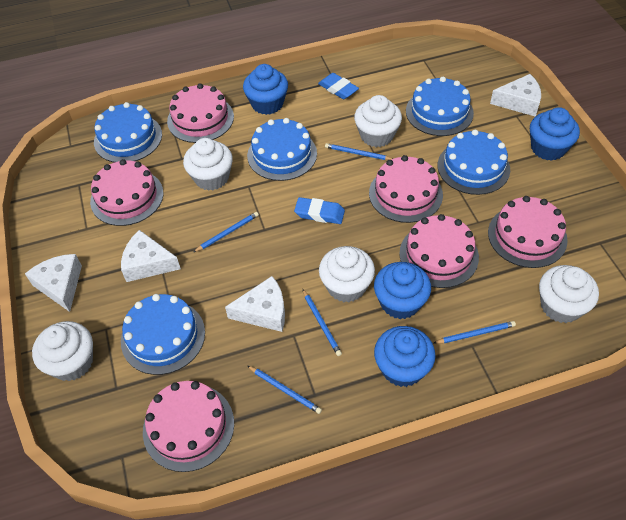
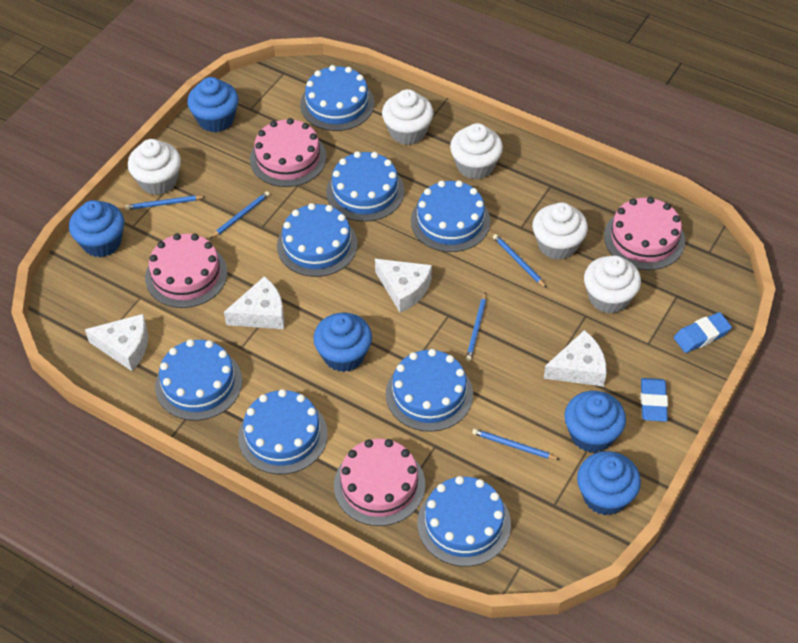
blue cake: 5 -> 8
blue cupcake: 4 -> 5
pink cake: 6 -> 4

